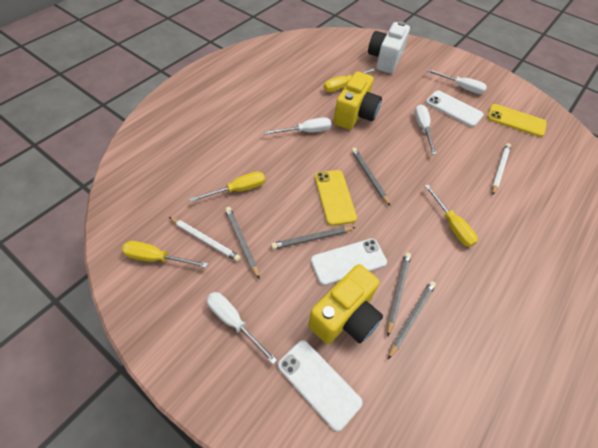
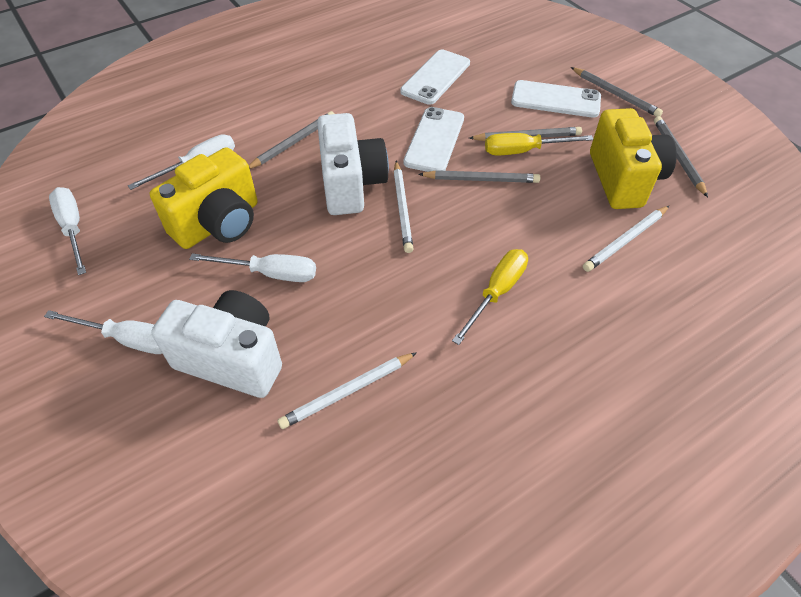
white camera: 1 -> 2
white pencil: 2 -> 3
yellow phone: 2 -> 0
yellow screwdriver: 4 -> 2

